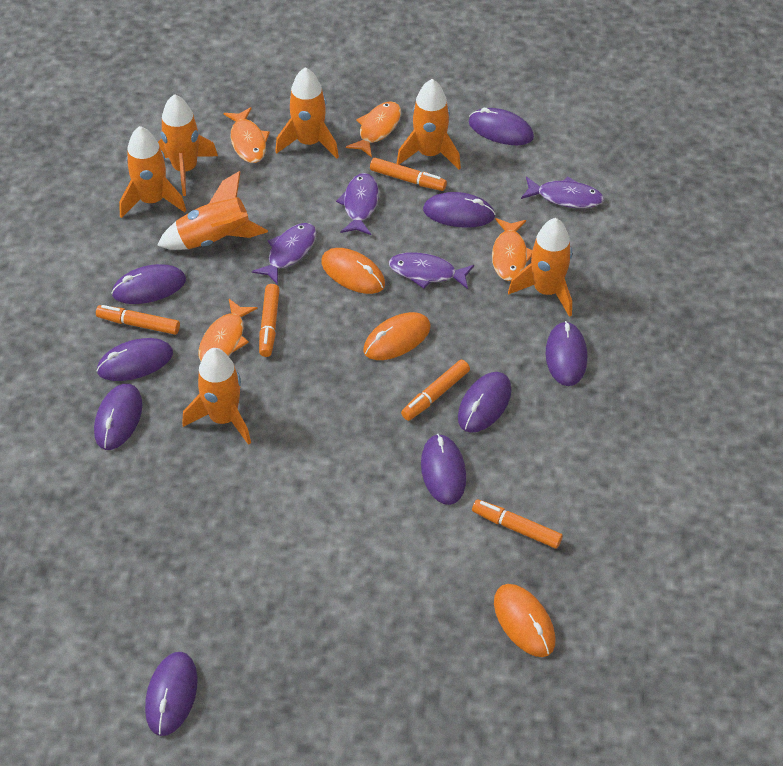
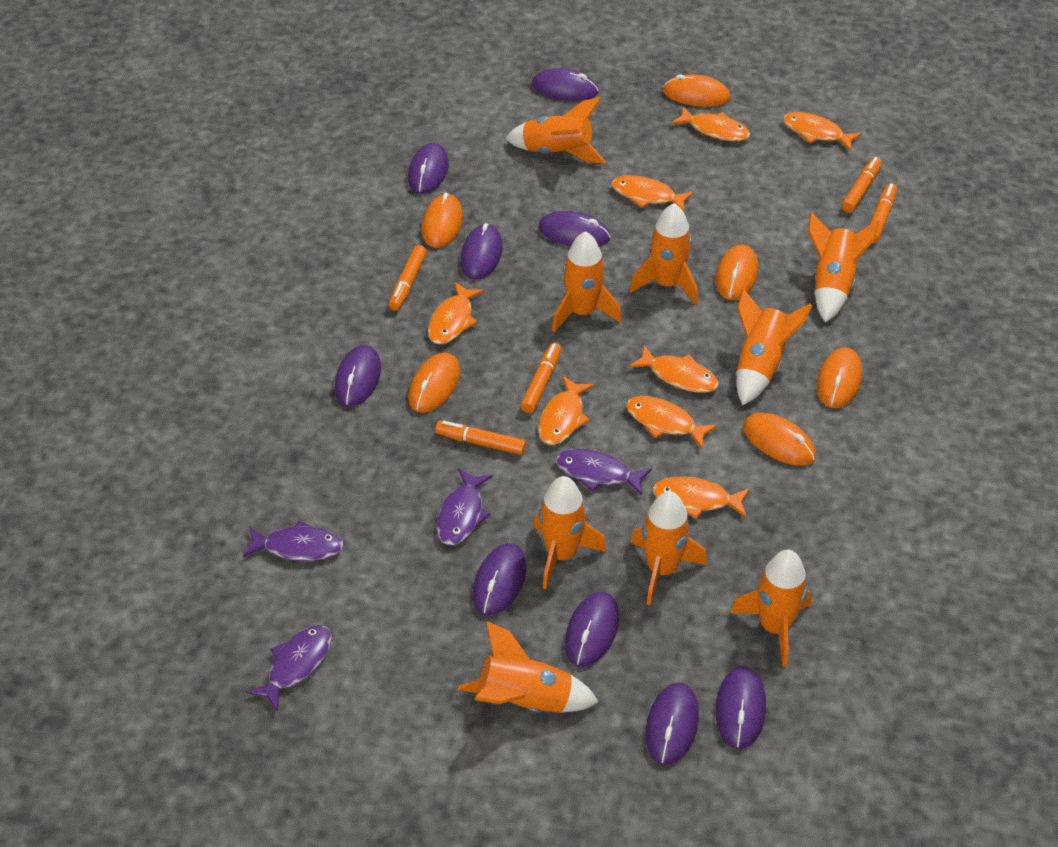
orange fish: 4 -> 8
orange mouse: 3 -> 6
orange rocket: 7 -> 9

